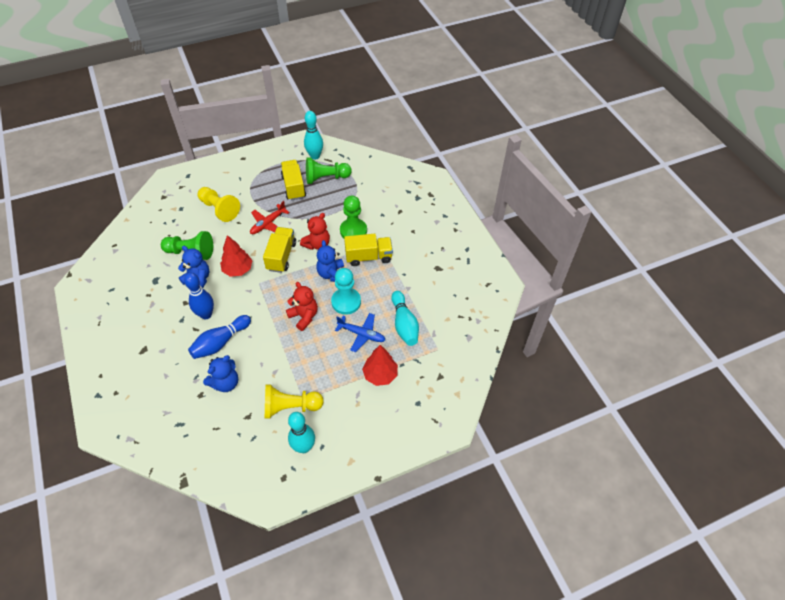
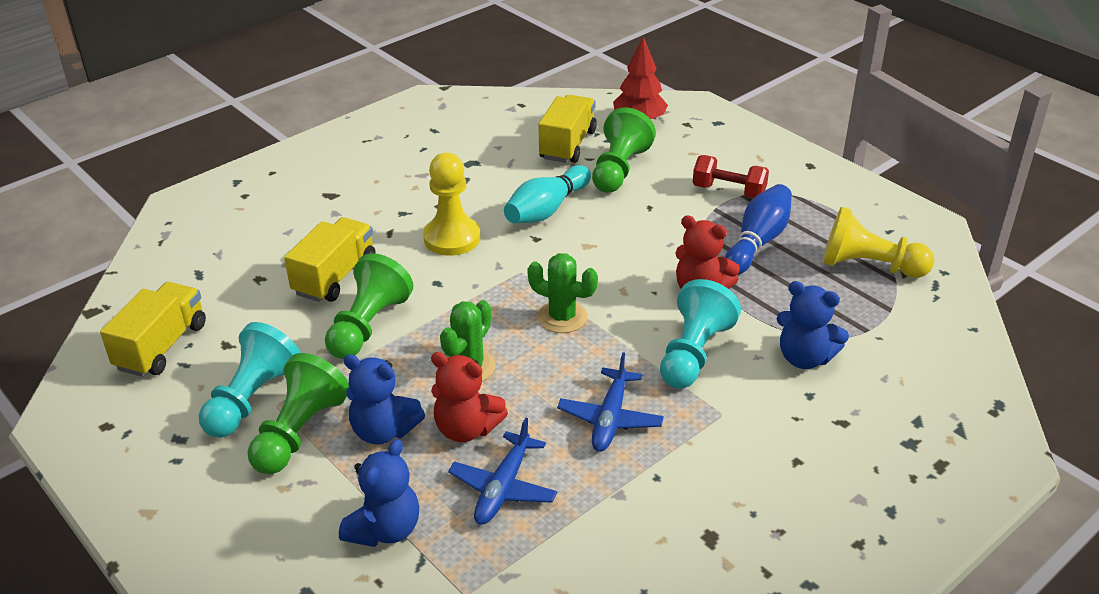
blue bowling pin: 2 -> 1
blue plane: 1 -> 2
green cactus: 0 -> 2
red dumbbell: 0 -> 1
red plane: 1 -> 0
red tree: 2 -> 1
turquoise bowling pin: 3 -> 1
turquoise pawn: 1 -> 2

